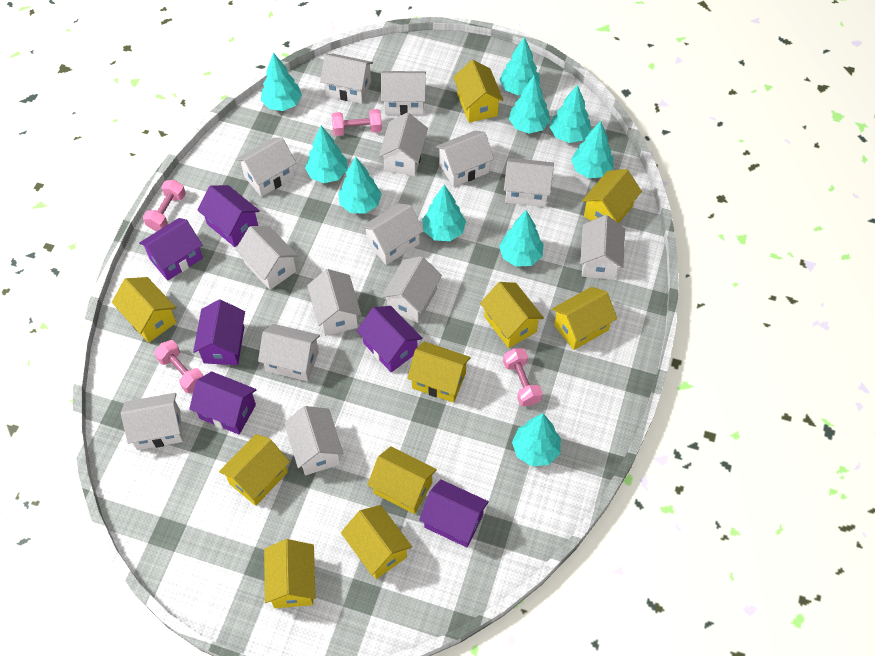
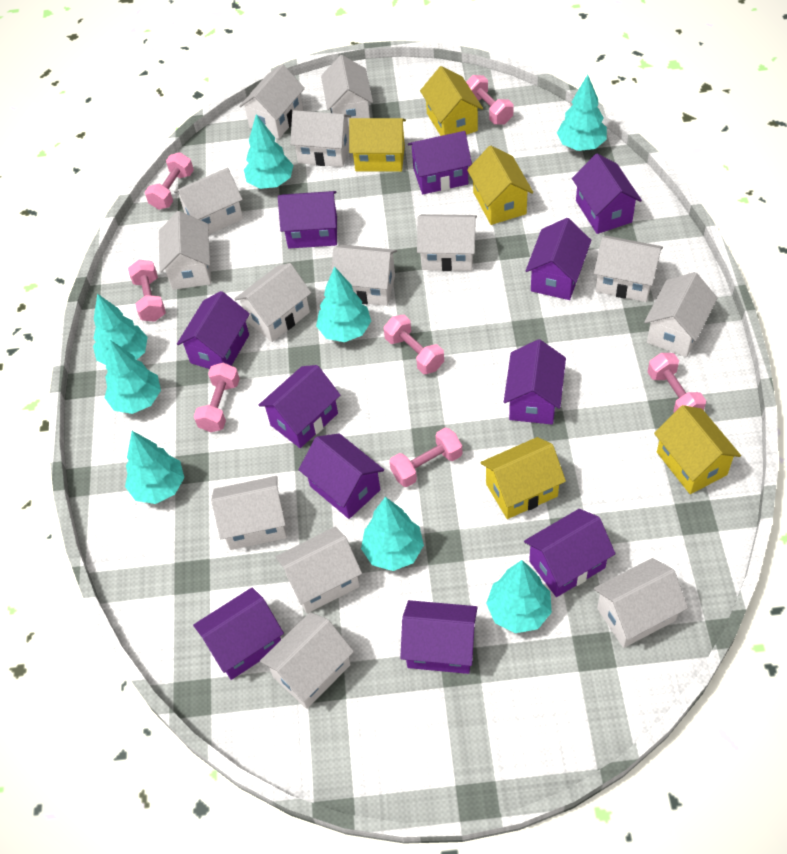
pink dumbbell: 4 -> 7
purple house: 6 -> 11
turquoise tree: 10 -> 8
yellow house: 10 -> 5

